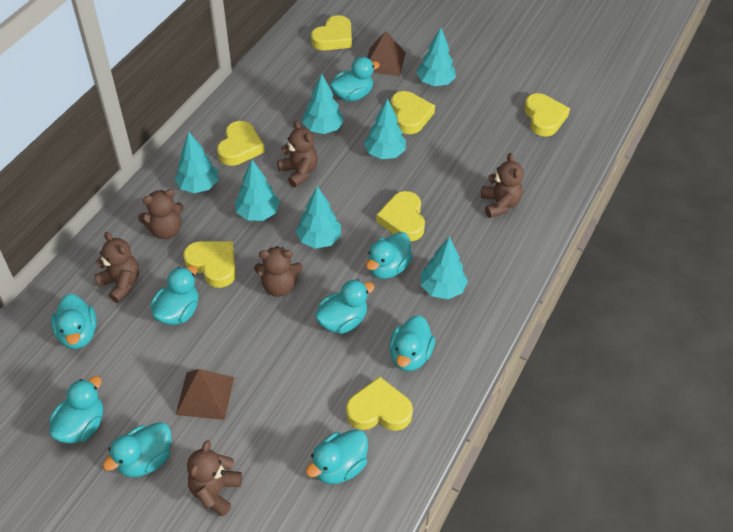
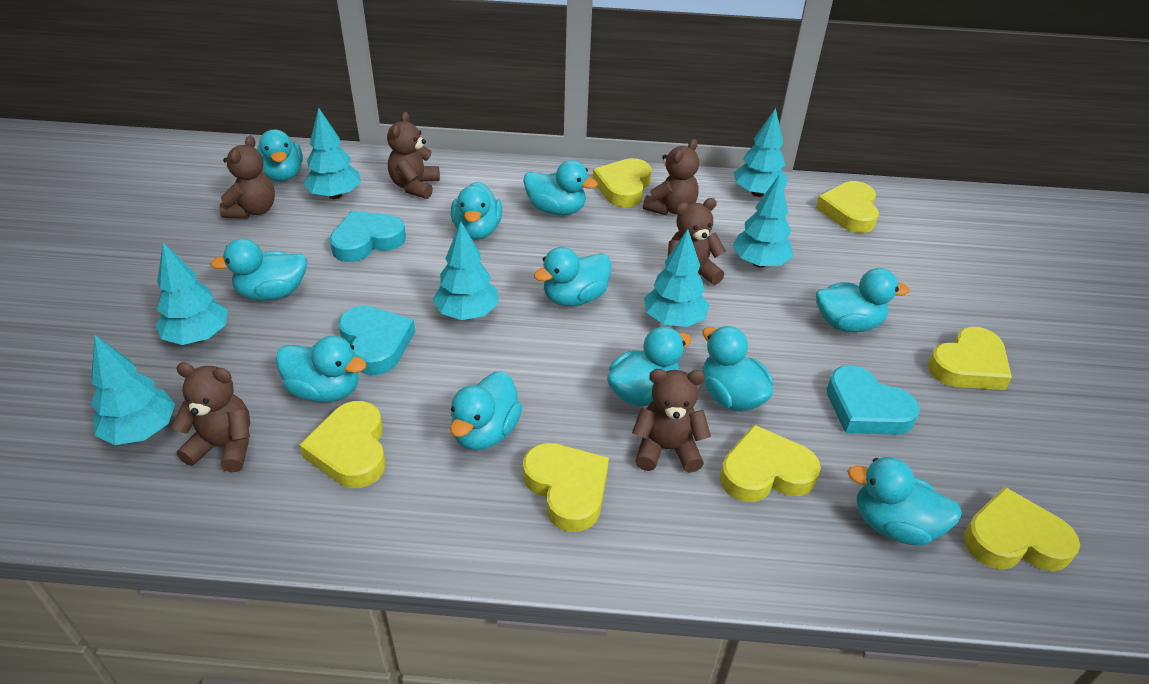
brown pyramid: 2 -> 0
turquoise duck: 9 -> 11
turquoise heart: 0 -> 3

